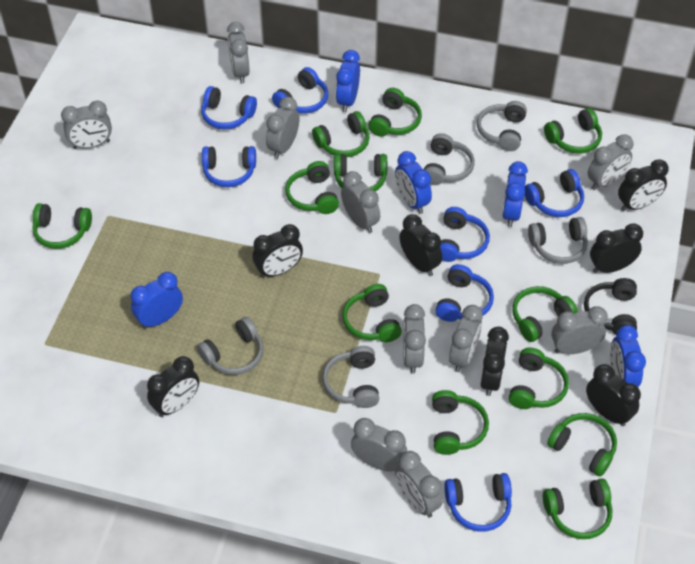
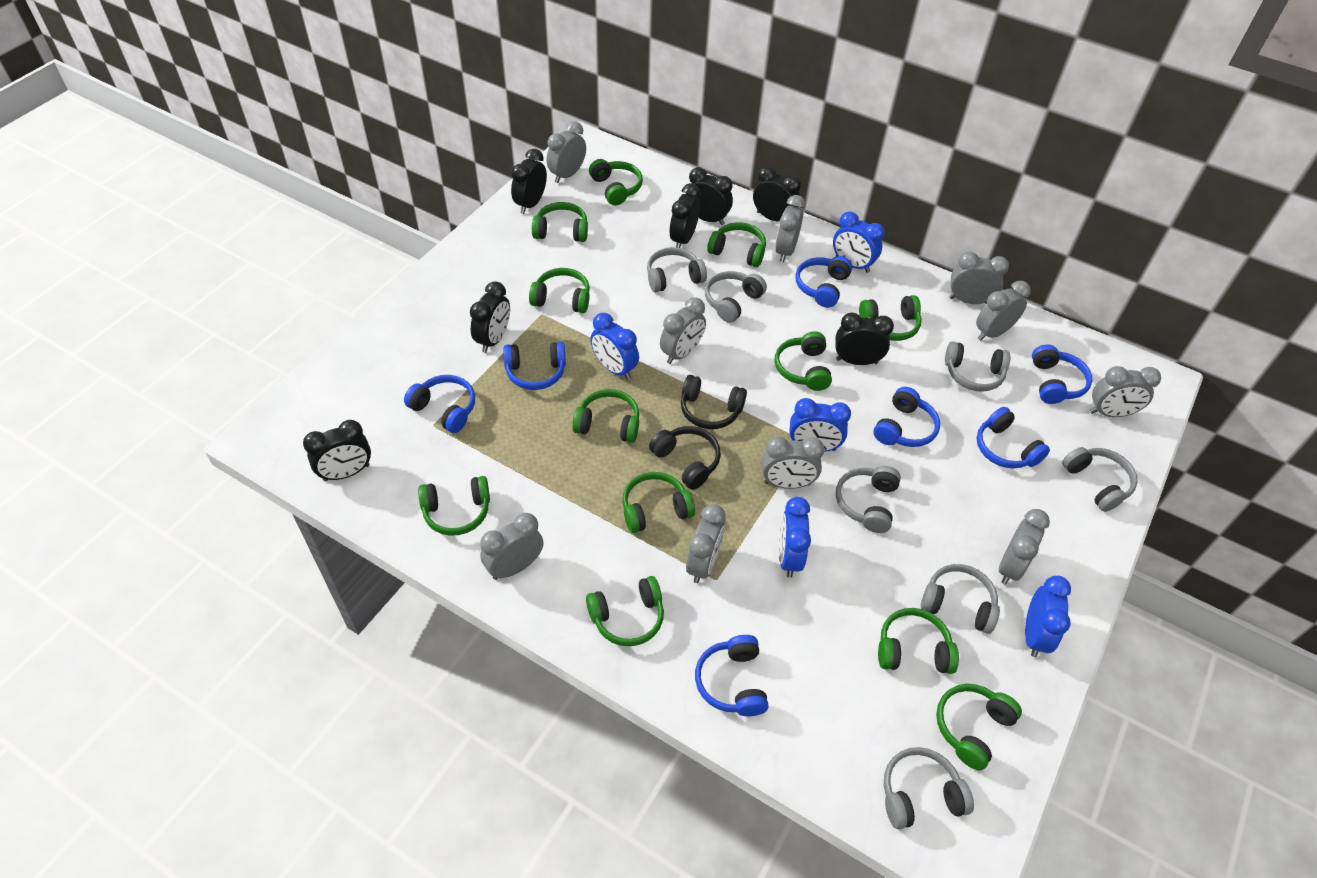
black headphones: 1 -> 2
grey headphones: 5 -> 7

